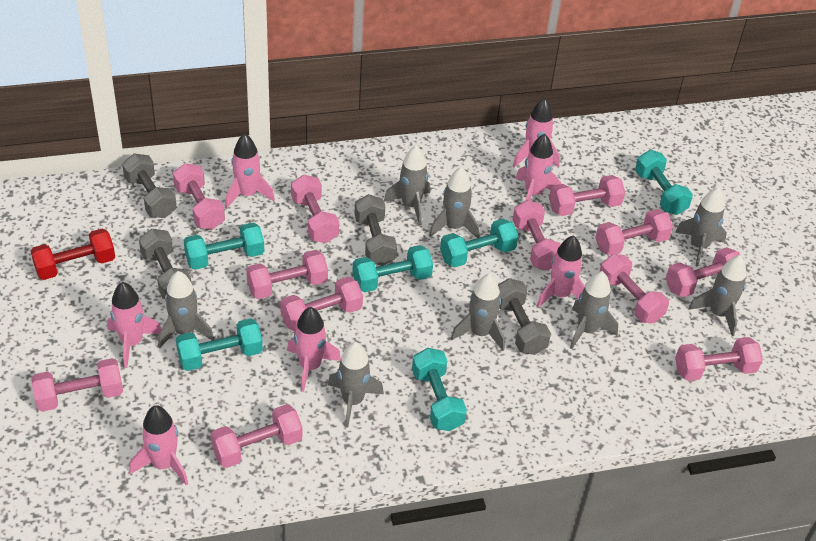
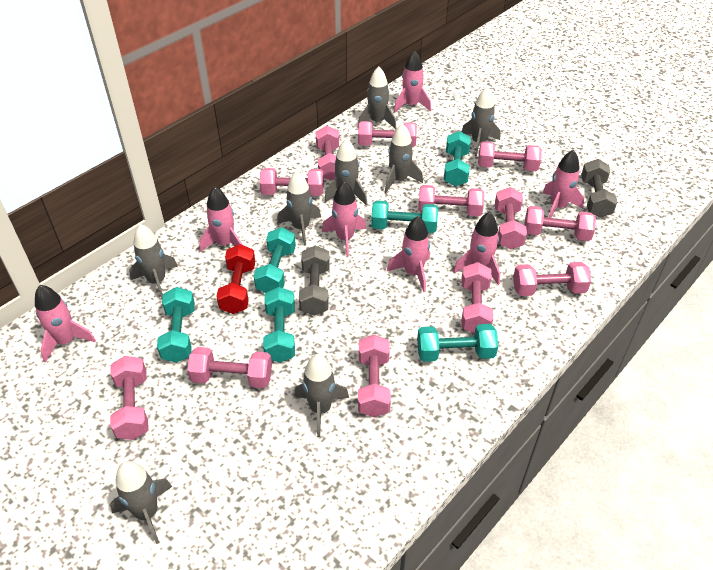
grey dumbbell: 4 -> 2

